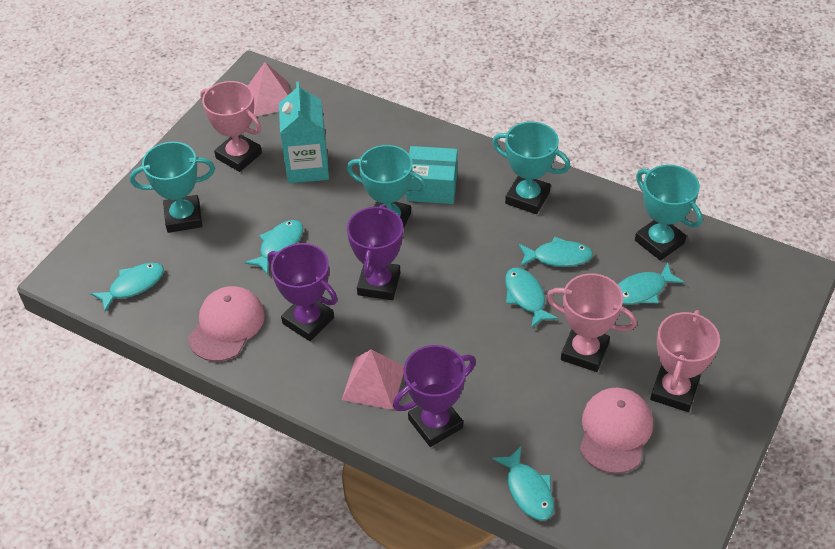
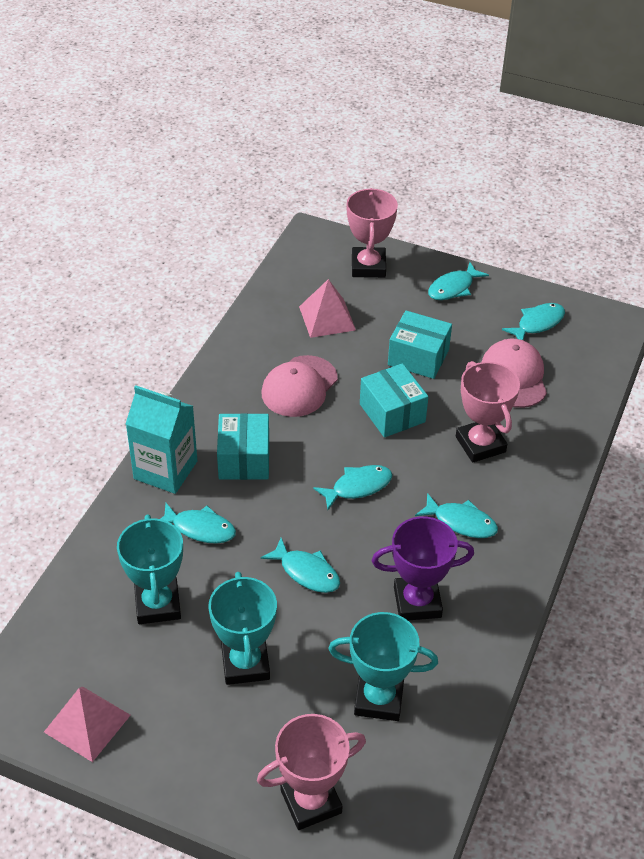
purple trophy: 3 -> 1
turquoise box: 1 -> 3
turquoise trophy: 4 -> 3

